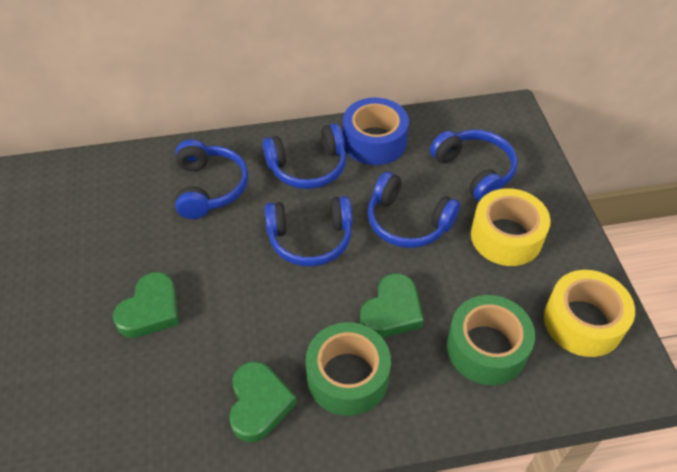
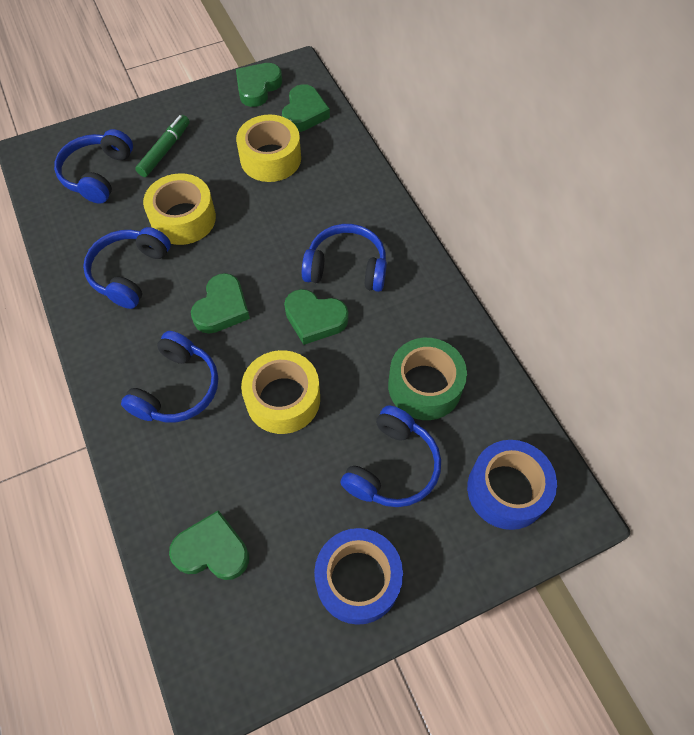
blue tape: 1 -> 2
green heart: 3 -> 5
green marker: 0 -> 1
green tape: 2 -> 1
yellow tape: 2 -> 3

